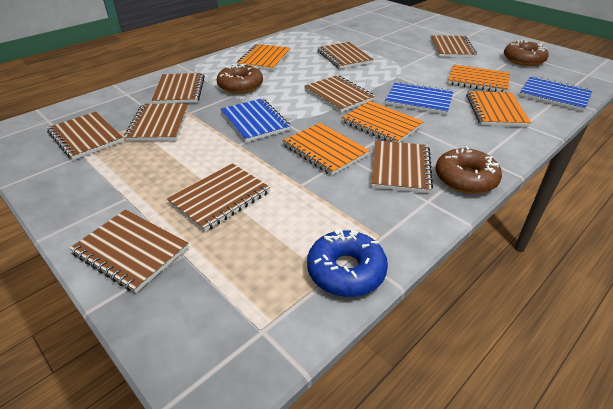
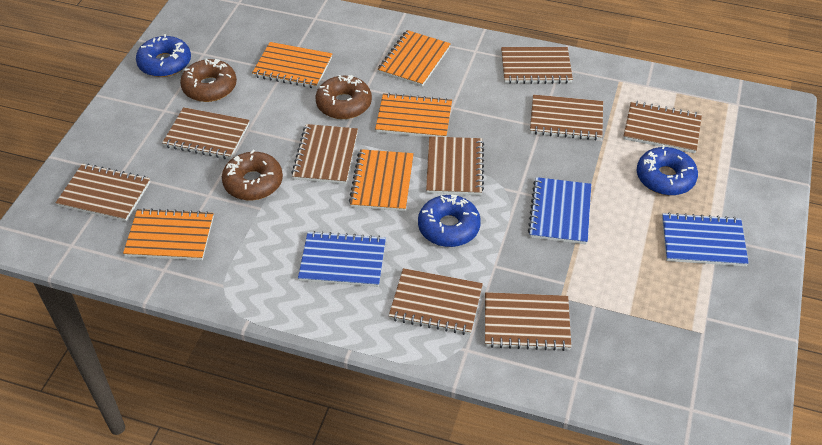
blue donut: 1 -> 3

